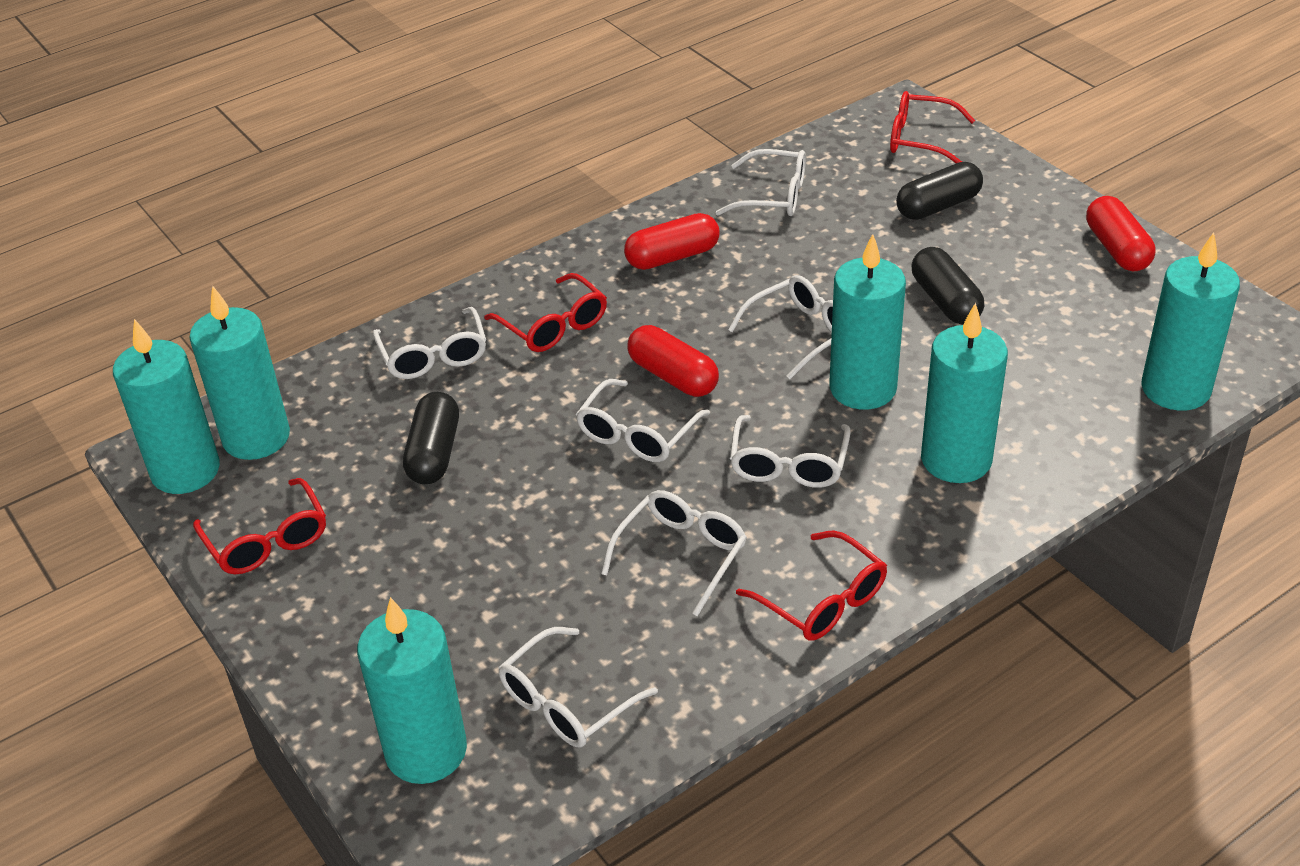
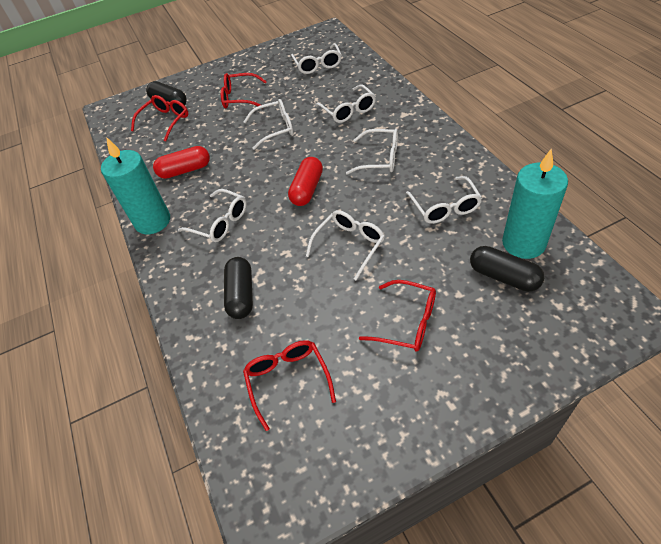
red capsule: 3 -> 2
turquoise candle: 6 -> 2

